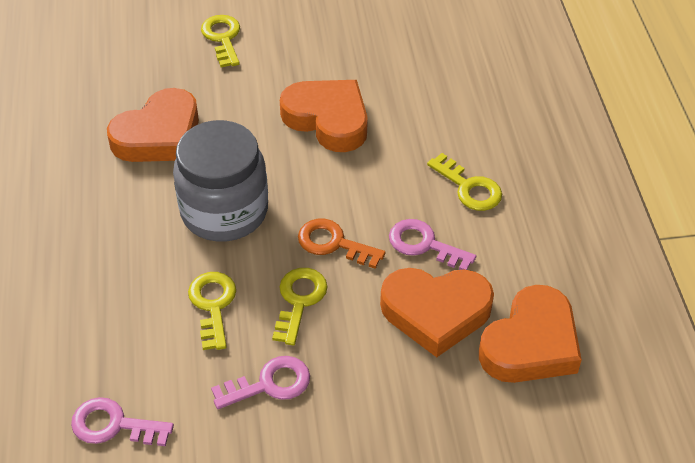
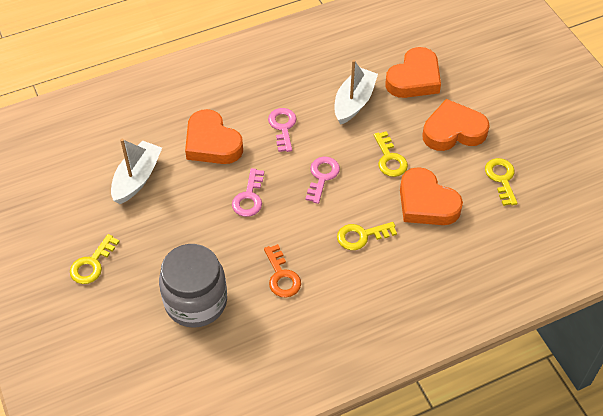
white boat: 0 -> 2

